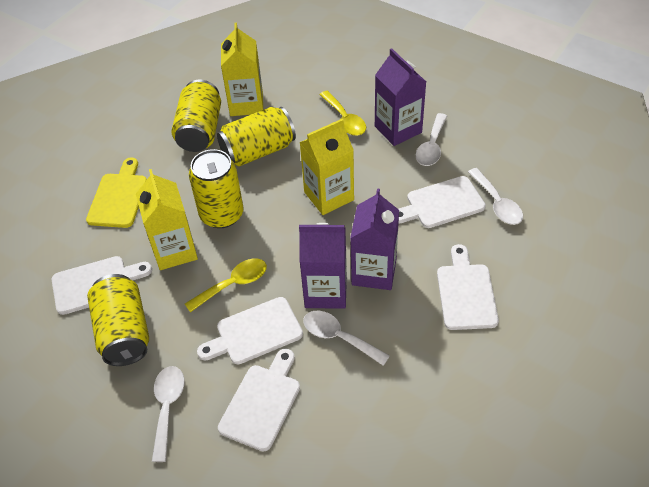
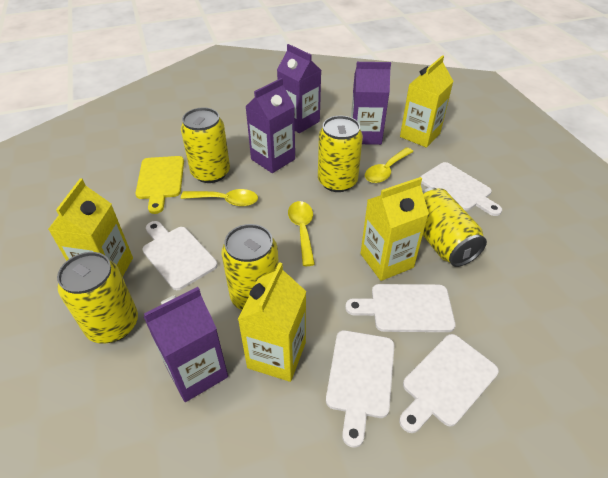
purple carton: 3 -> 4
white spoon: 4 -> 0
yellow can: 4 -> 5
yellow carton: 3 -> 4
yellow spoon: 2 -> 3

